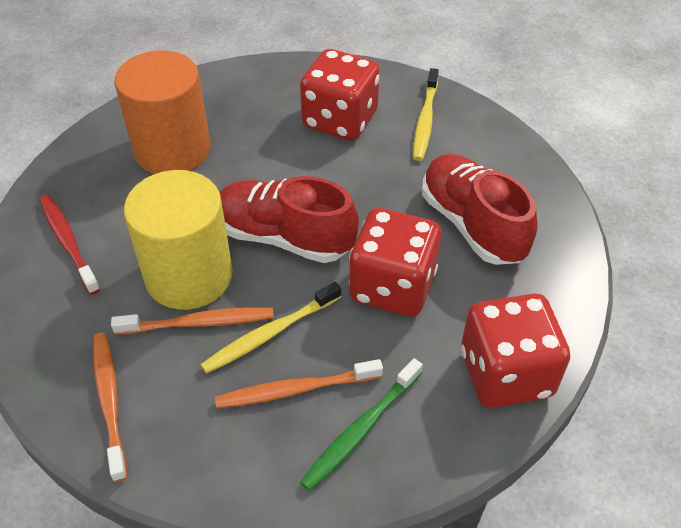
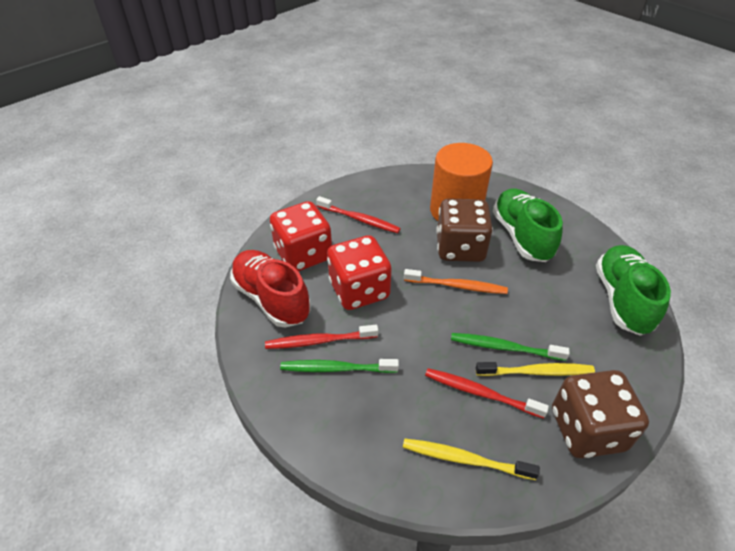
brown dice: 0 -> 2
green shoe: 0 -> 2
green toothbrush: 1 -> 2
orange toothbrush: 3 -> 1
red dice: 3 -> 2
red shoe: 2 -> 1
red toothbrush: 1 -> 3
yellow cylinder: 1 -> 0

